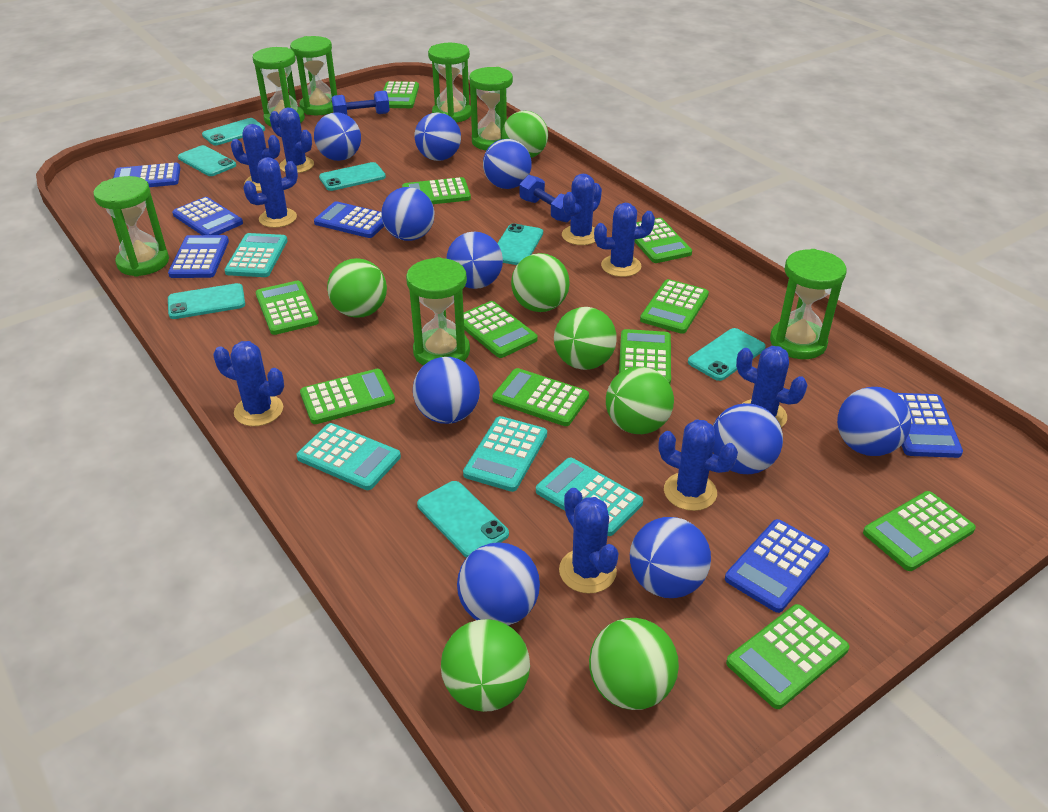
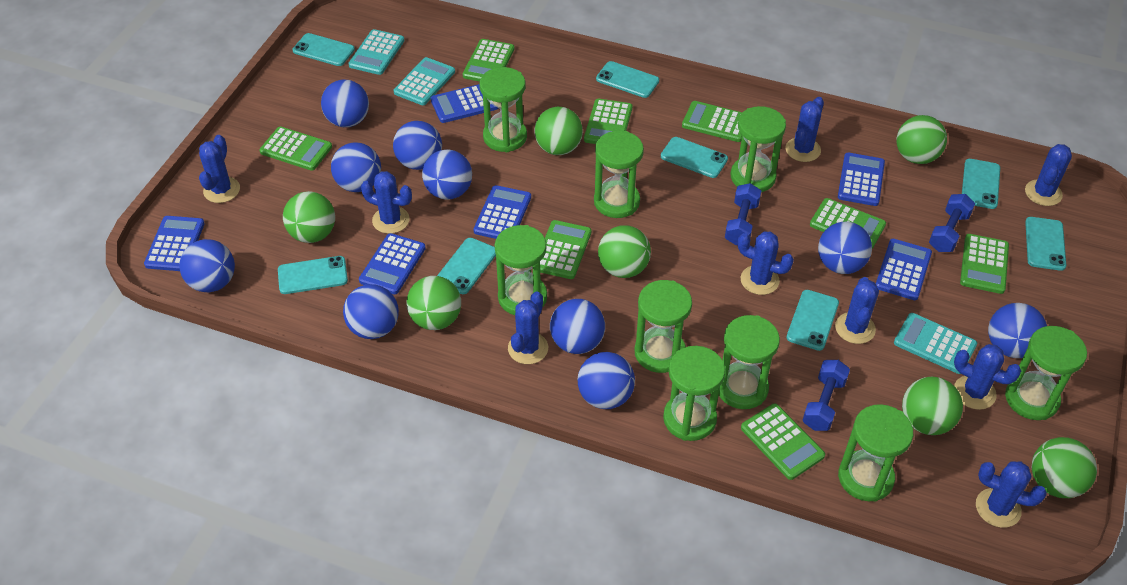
blue dumbbell: 2 -> 3
green calculator: 11 -> 8
green hourglass: 7 -> 9
turquoise calculator: 4 -> 3
turquoise phone: 7 -> 8

